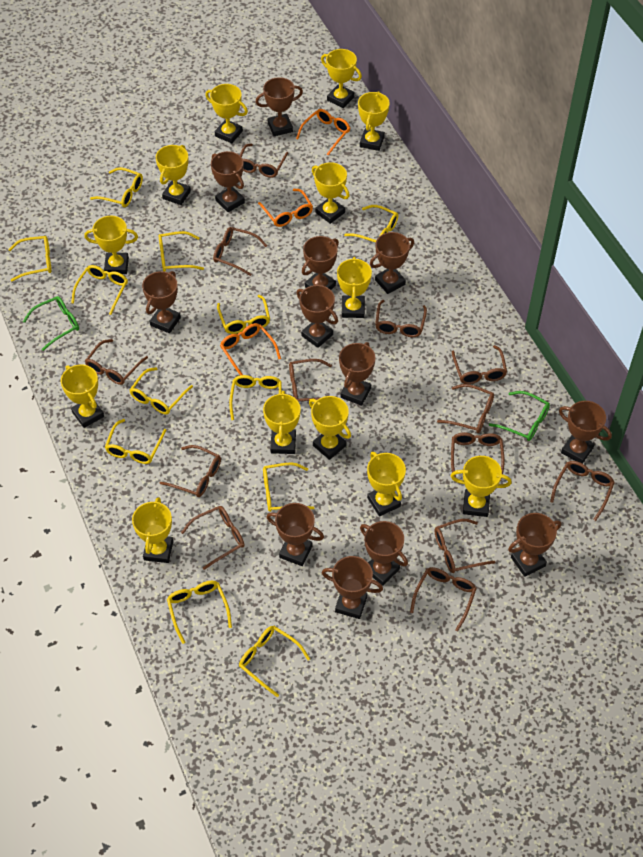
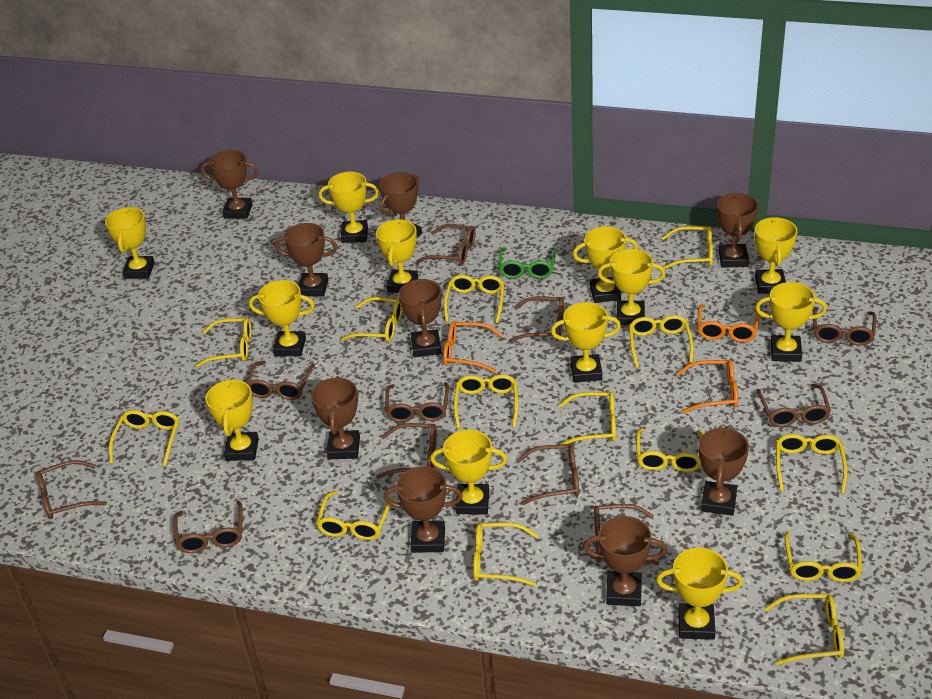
brown glasses: 13 -> 11
brown trophy: 12 -> 9
green glasses: 2 -> 1
yellow glasses: 12 -> 14
yellow trophy: 13 -> 12

